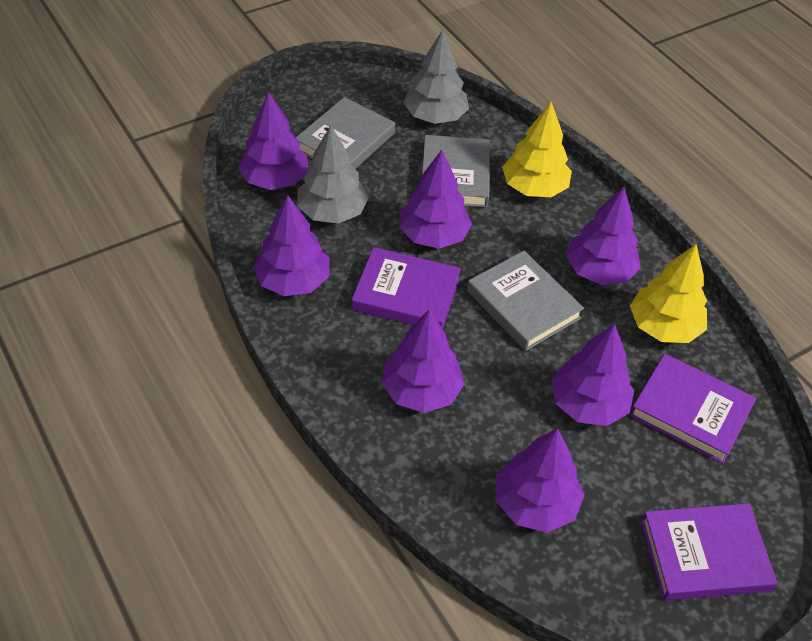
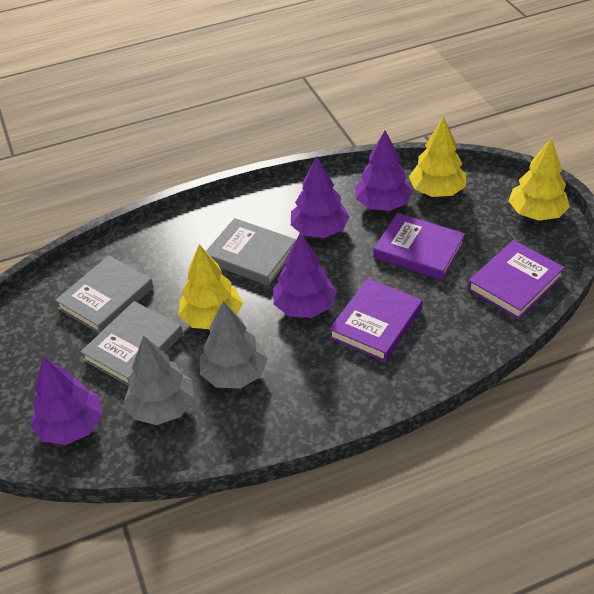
purple tree: 7 -> 4
yellow tree: 2 -> 3

